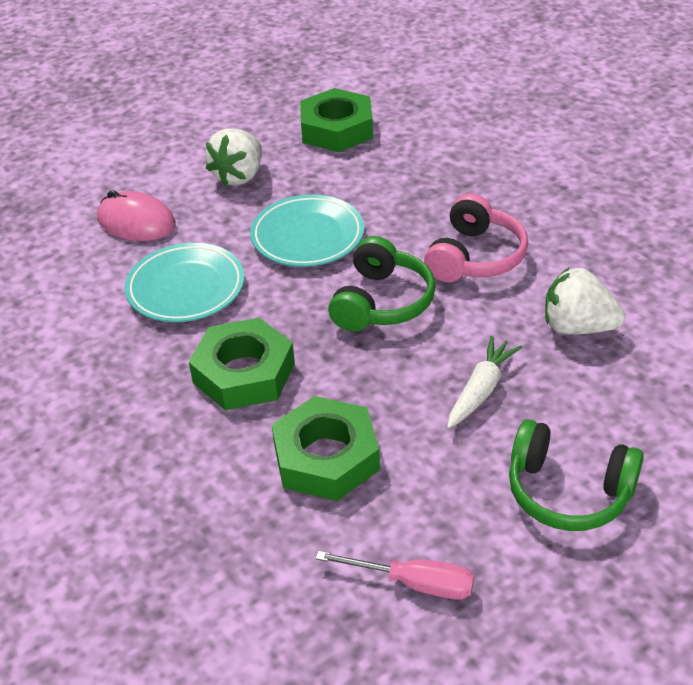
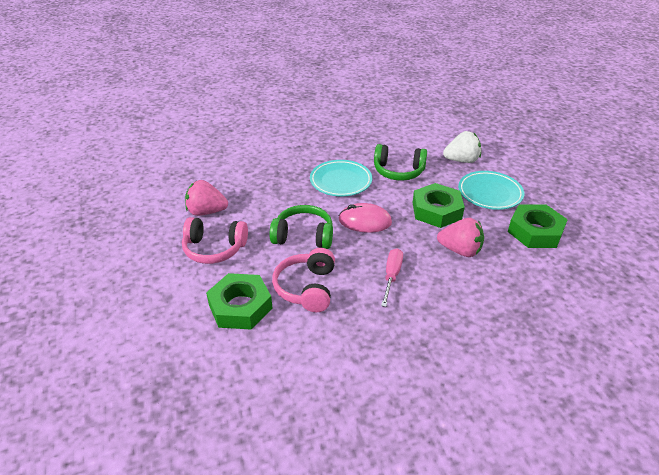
pink headphones: 1 -> 2
pink strawberry: 0 -> 2
white carrot: 1 -> 0
white strawberry: 2 -> 1

